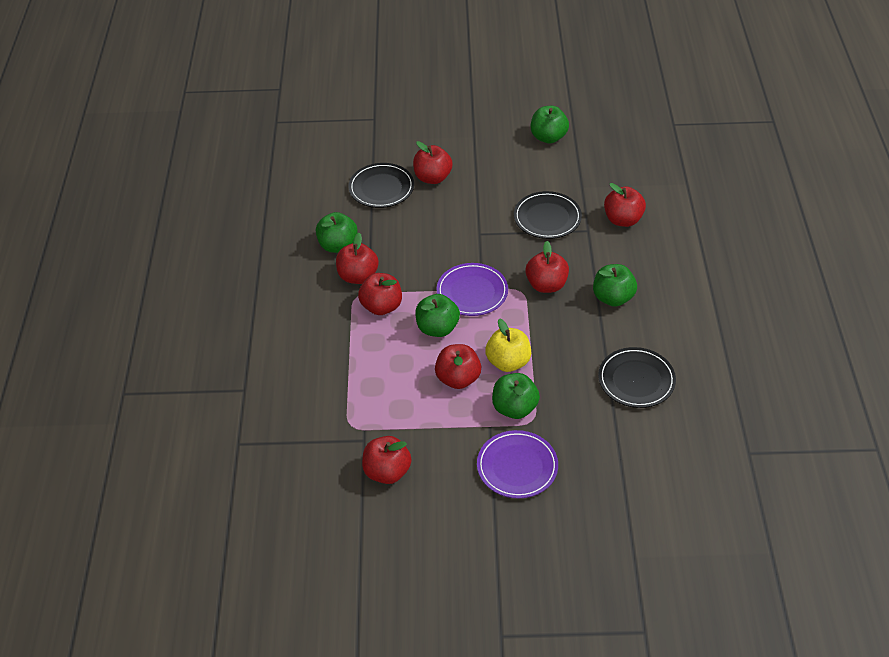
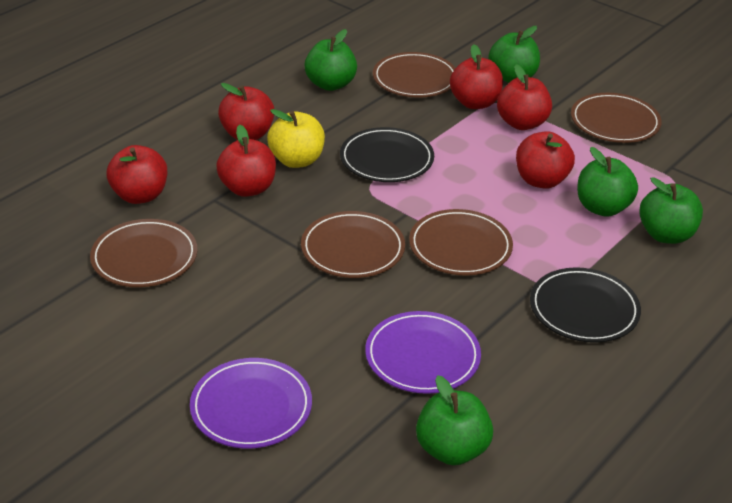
black plate: 3 -> 2
brown plate: 0 -> 5
red apple: 7 -> 6

